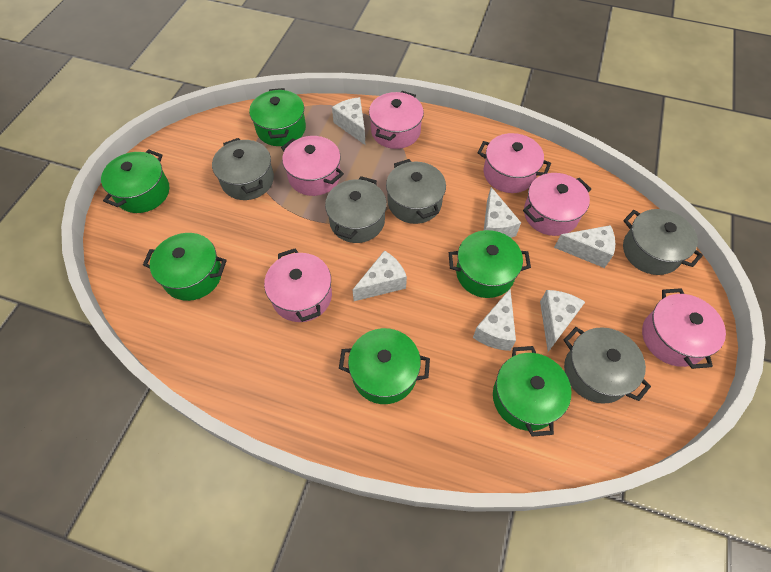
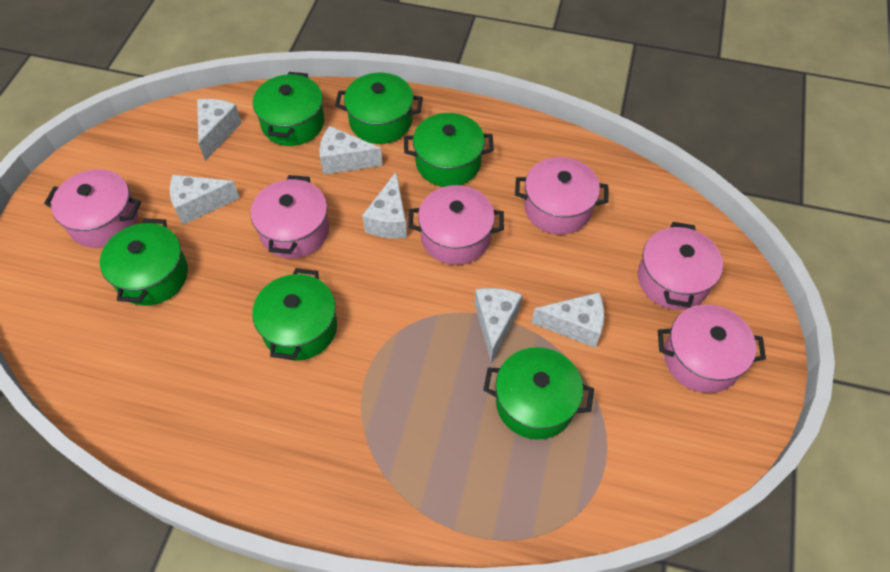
grey pot: 5 -> 0

